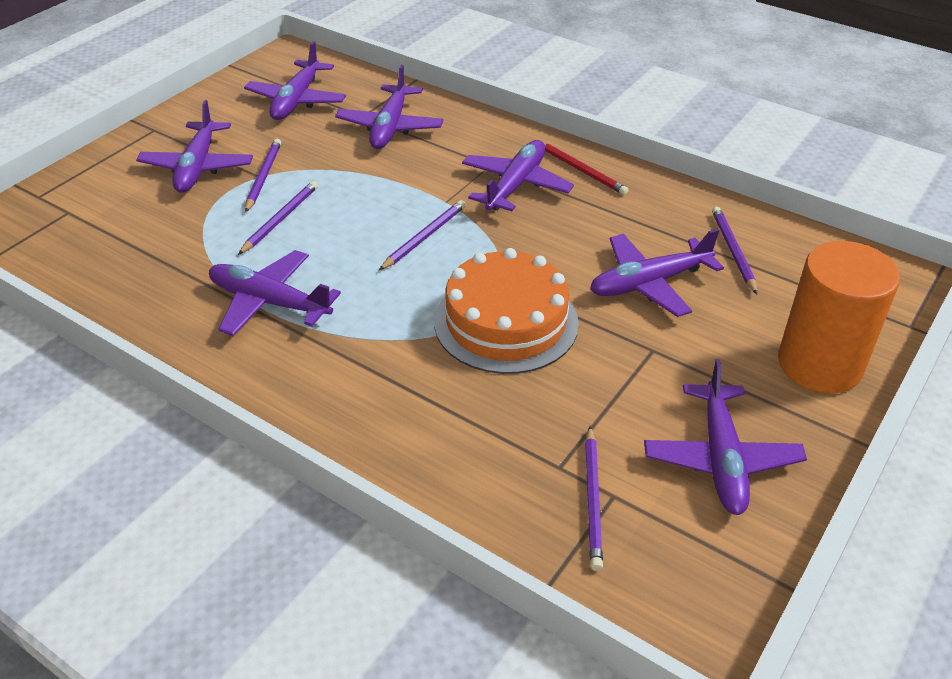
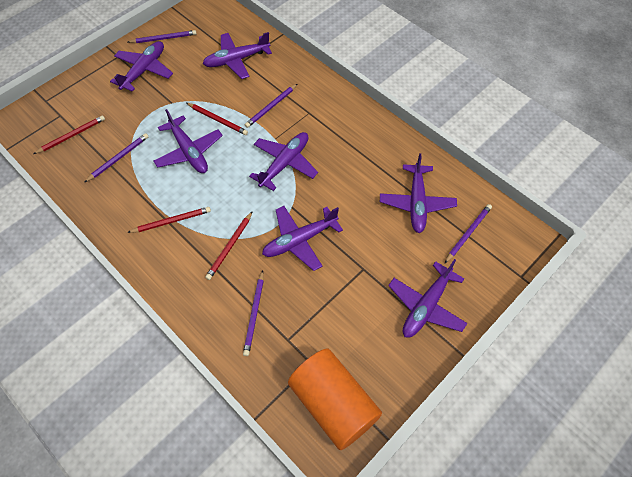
orange cake: 1 -> 0
red pencil: 1 -> 4

